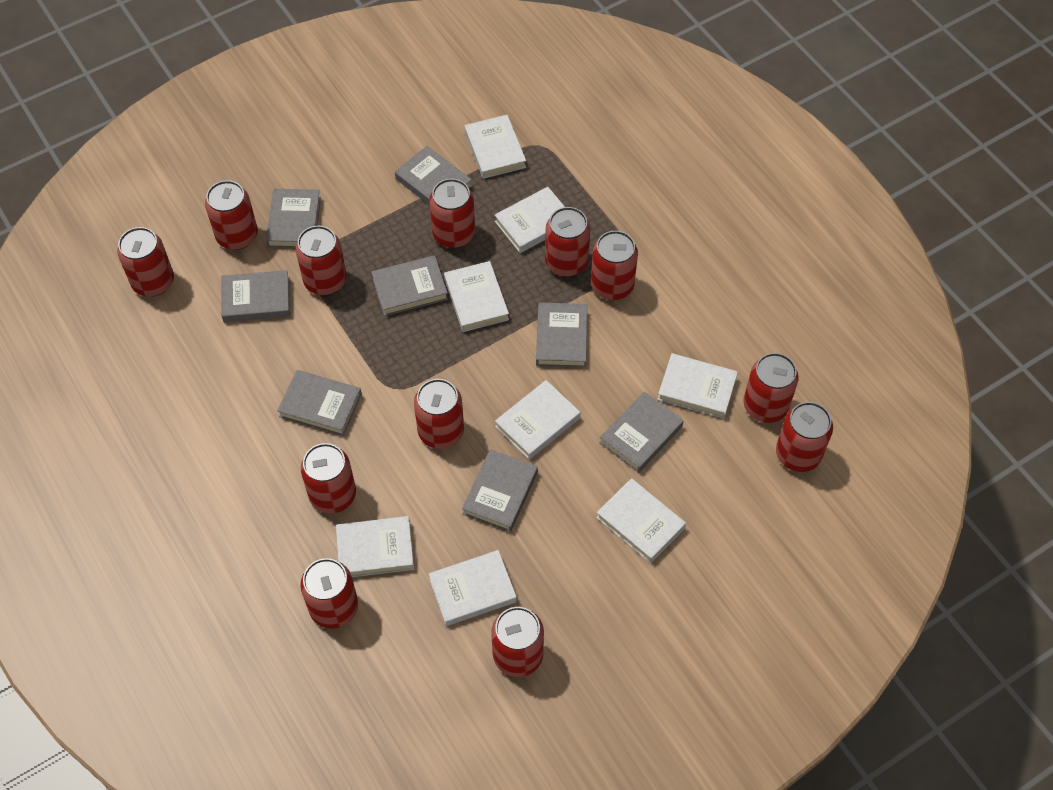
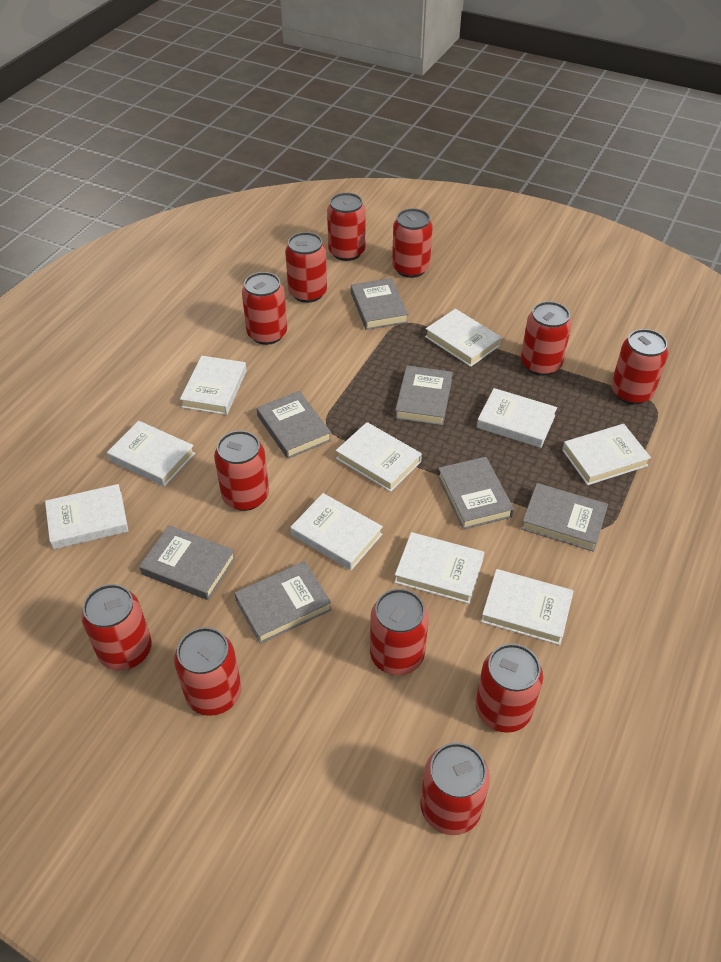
grey book: 8 -> 7
white book: 8 -> 10

